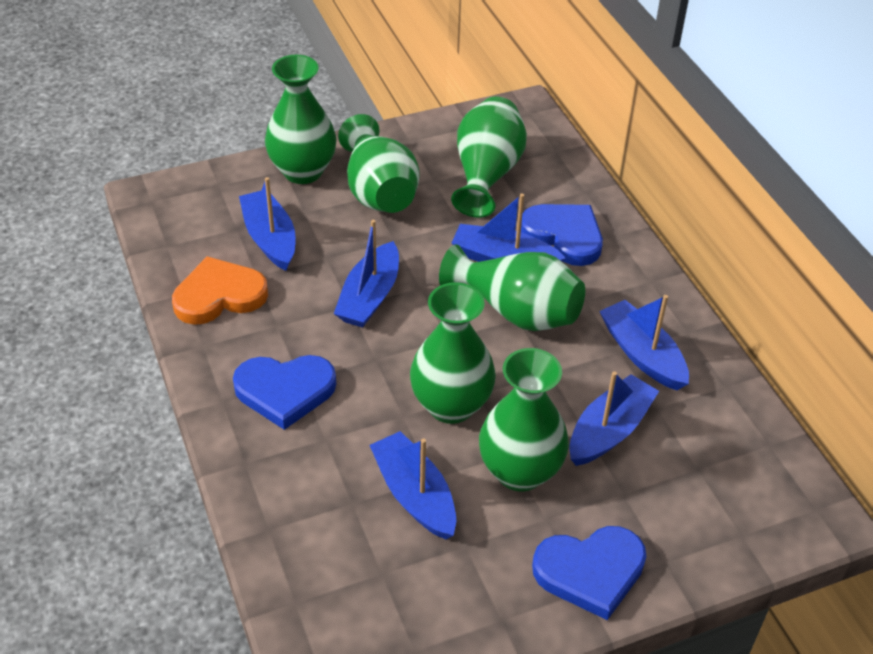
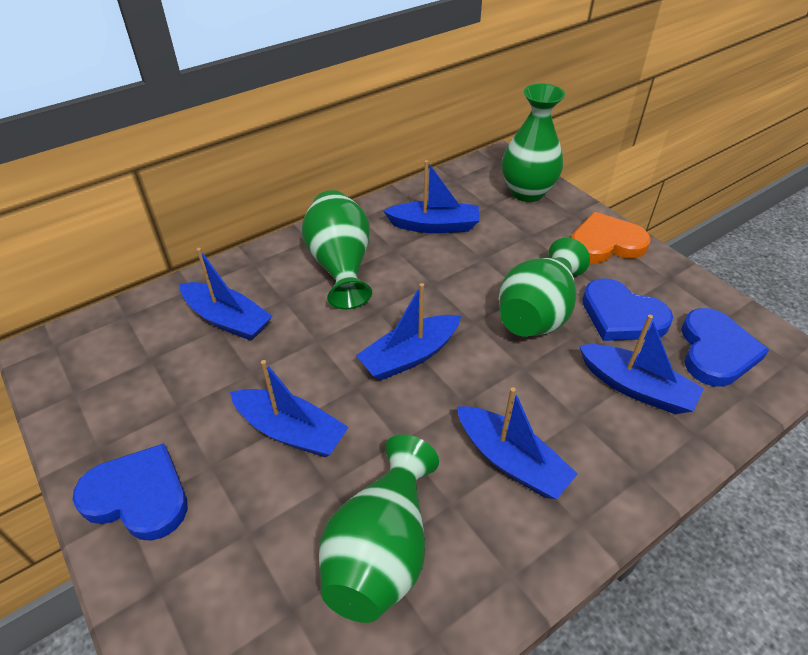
green vase: 6 -> 4

